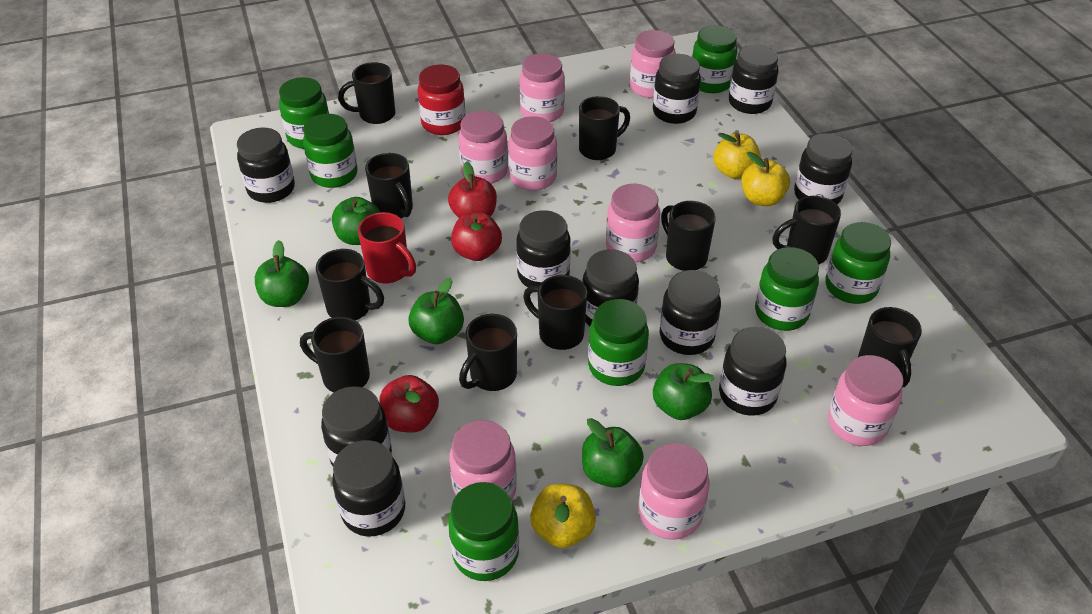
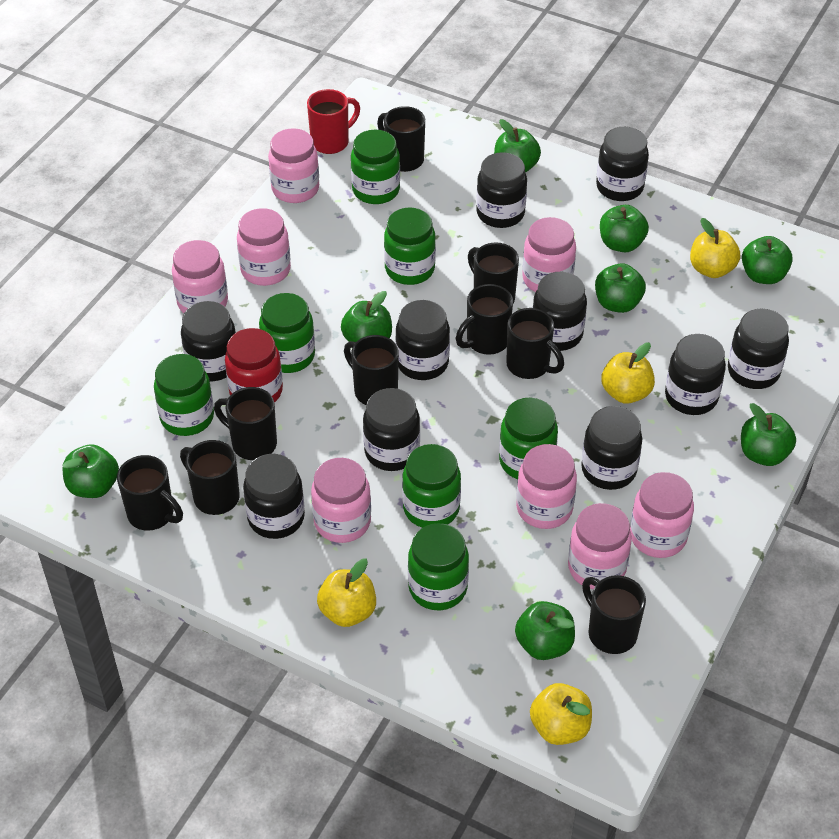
black mug: 10 -> 9
green apple: 5 -> 8
red apple: 3 -> 0
yellow apple: 3 -> 4

